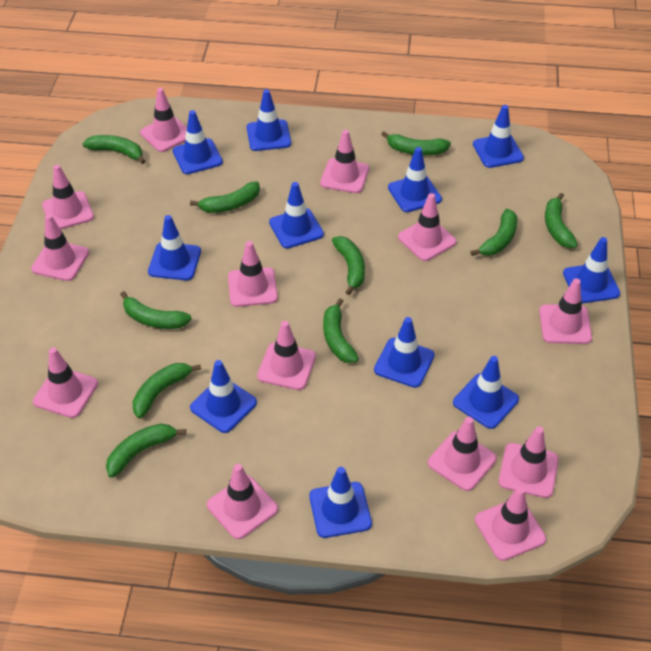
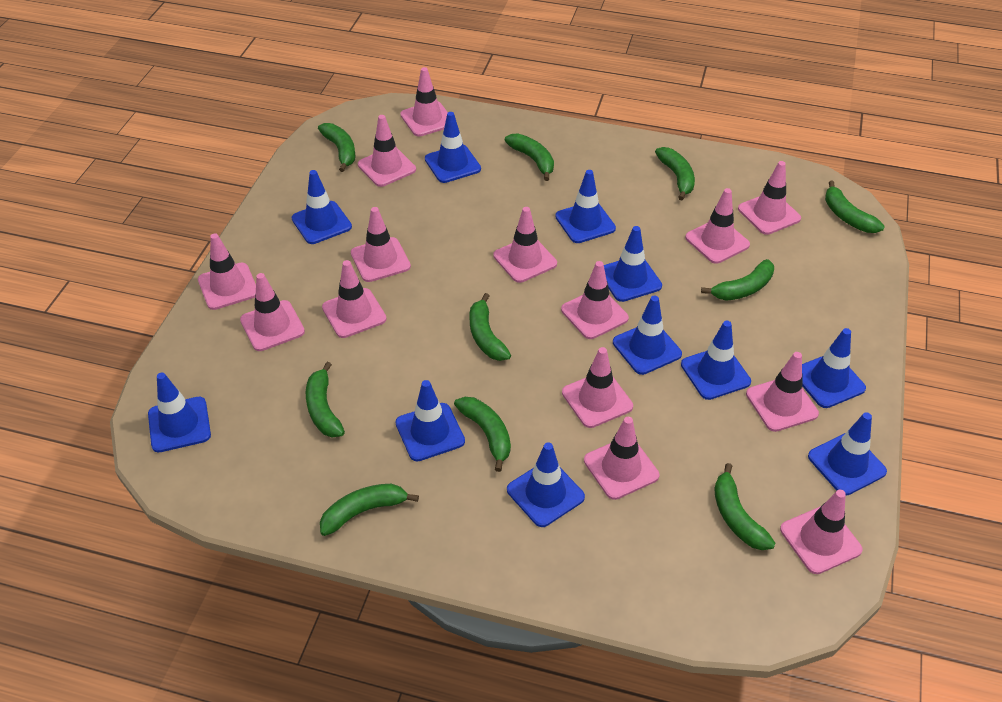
pink traffic cone: 13 -> 14

